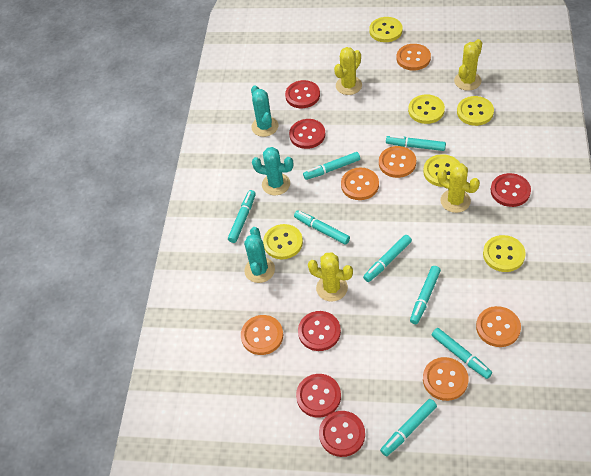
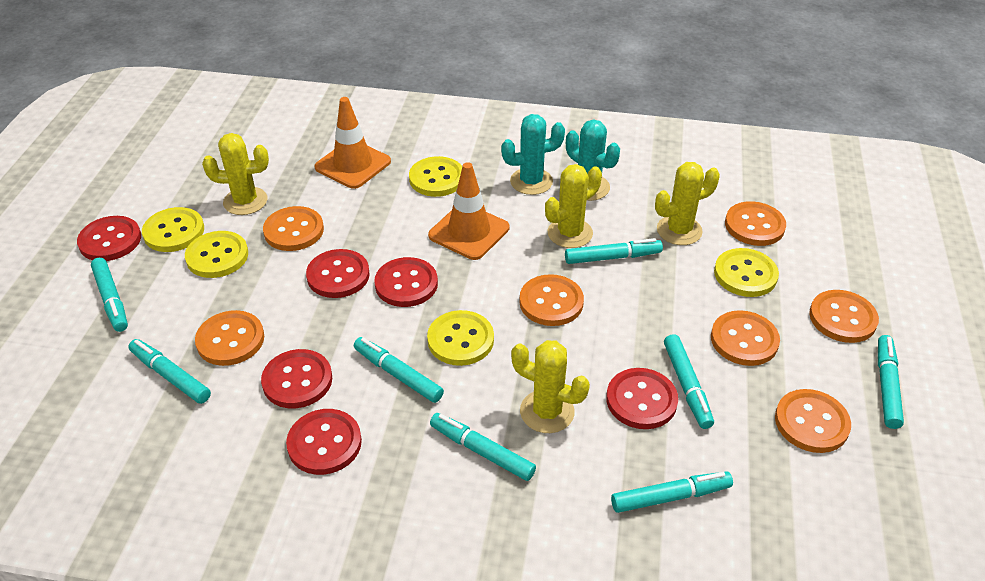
orange button: 6 -> 7
orange traffic cone: 0 -> 2
turquoise cactus: 3 -> 2
yellow button: 6 -> 5

